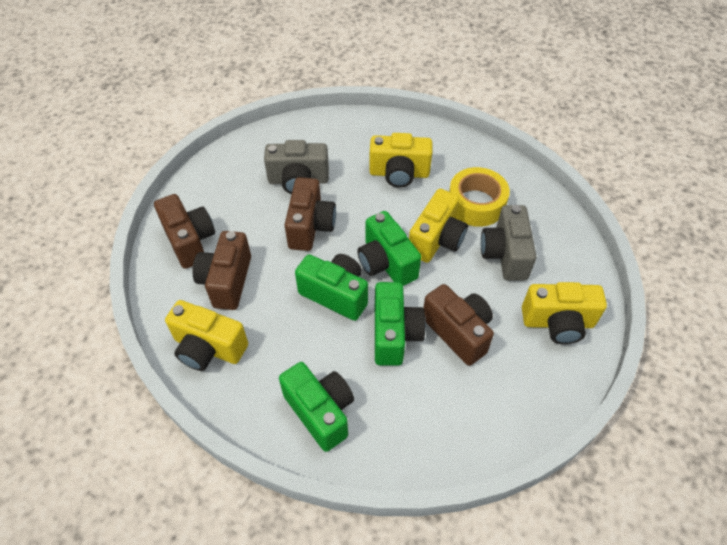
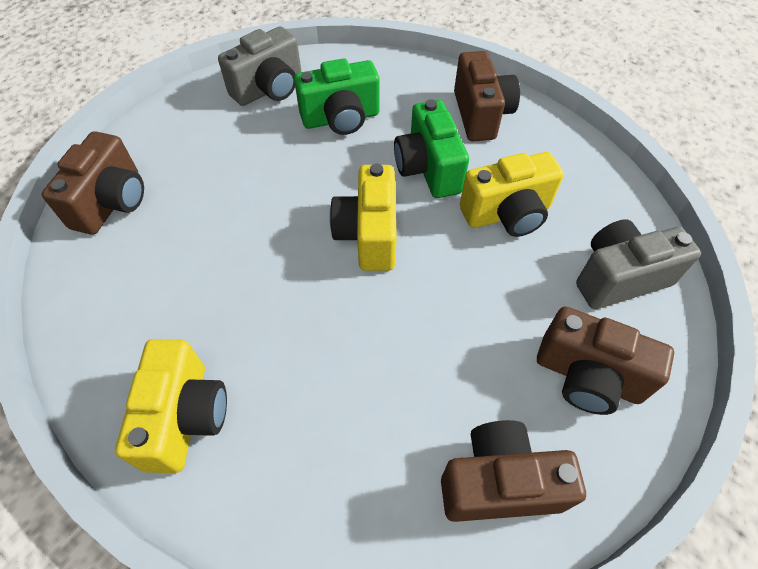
green camera: 4 -> 2
yellow camera: 4 -> 3
yellow tape: 1 -> 0

